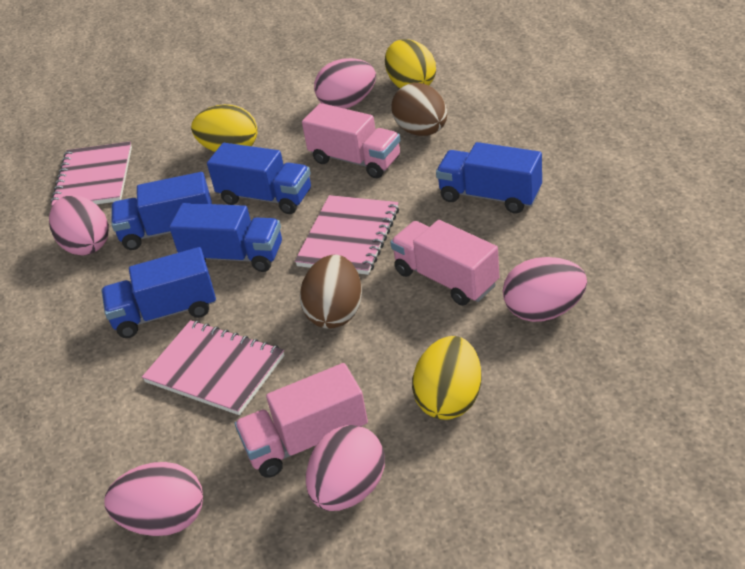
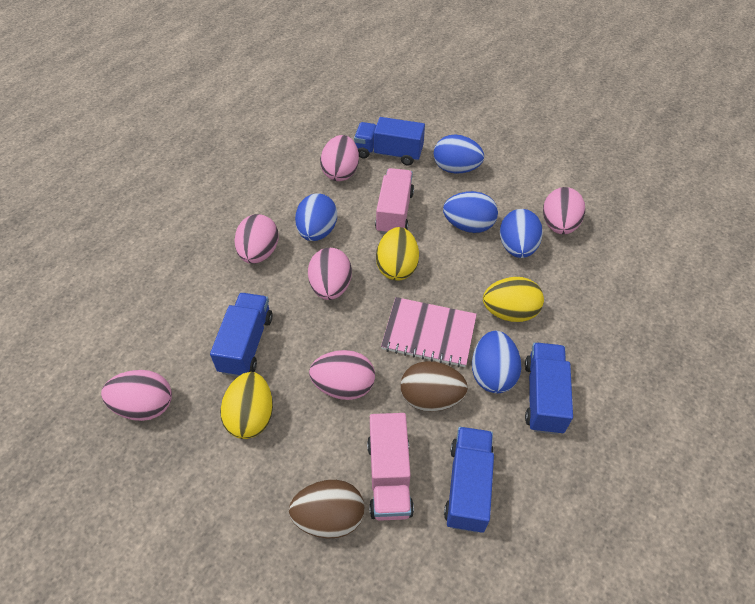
blue egg: 0 -> 5
blue truck: 5 -> 4
pink egg: 5 -> 6
pink notebook: 3 -> 1
pink truck: 3 -> 2

